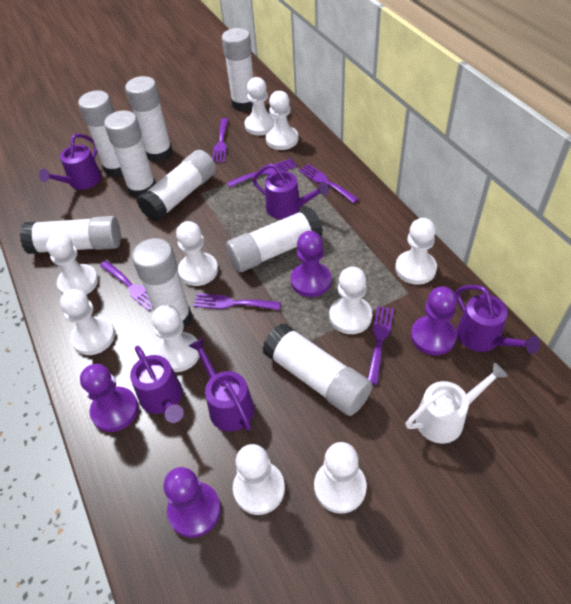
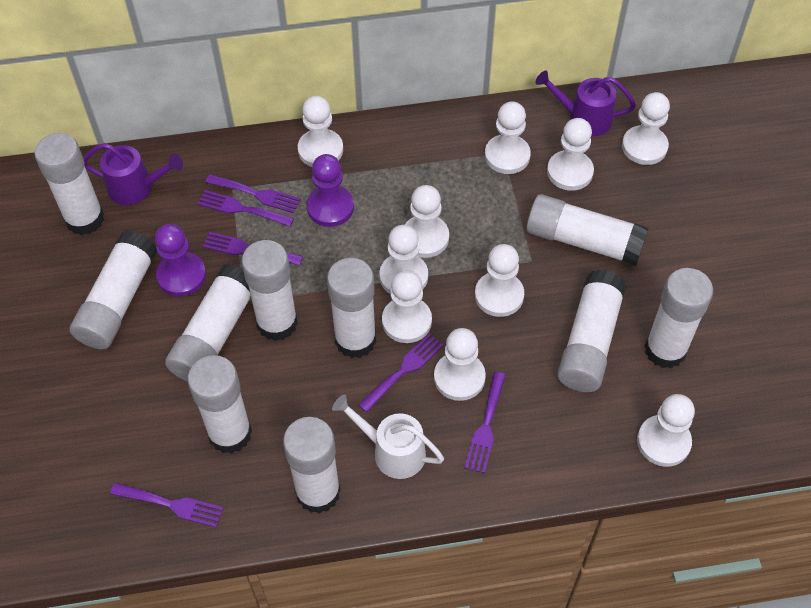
purple pawn: 4 -> 2
purple watering can: 5 -> 2
white glue stick: 9 -> 10

